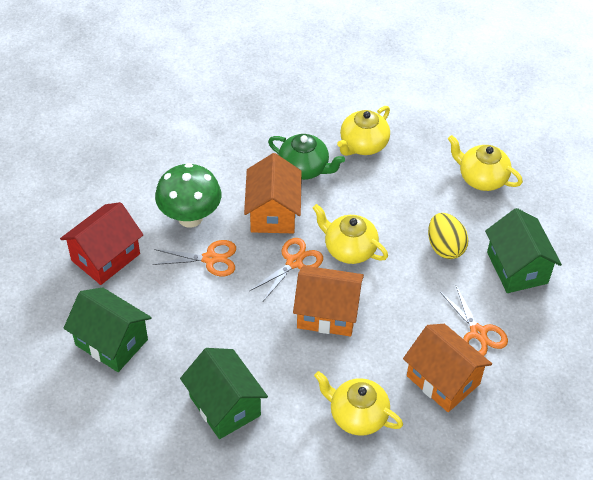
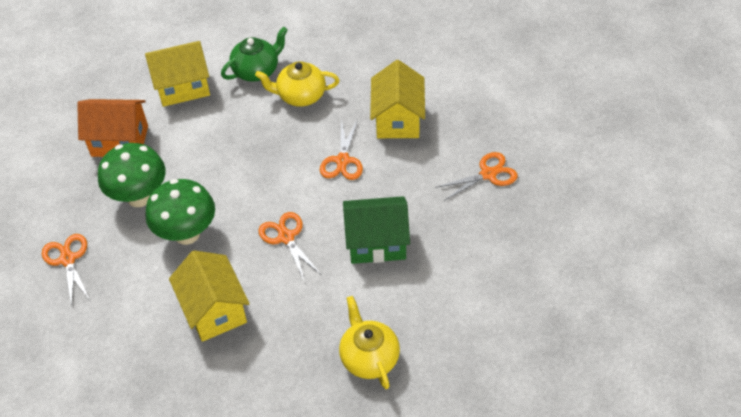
green house: 3 -> 1
green mushroom: 1 -> 2
orange house: 3 -> 1
orange scissors: 3 -> 4
red house: 1 -> 0
yellow egg: 1 -> 0
yellow house: 0 -> 3
yellow teapot: 4 -> 2

